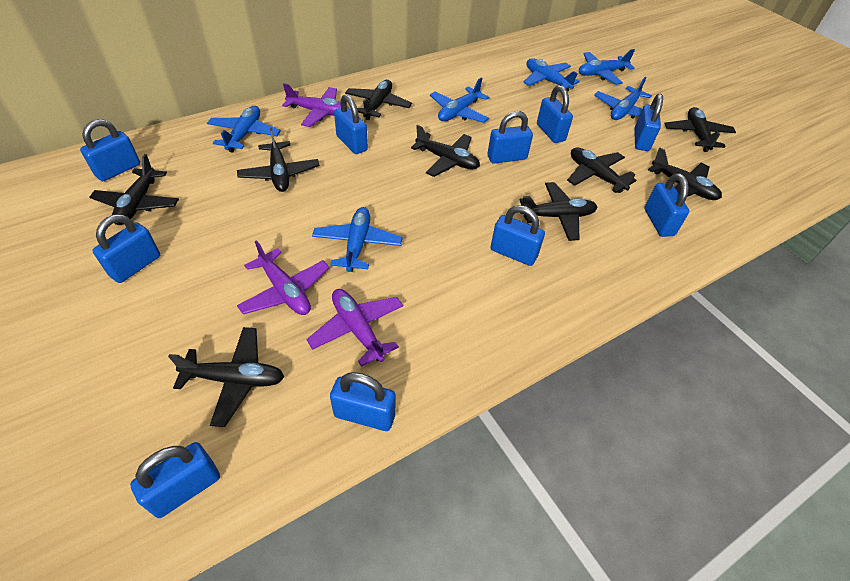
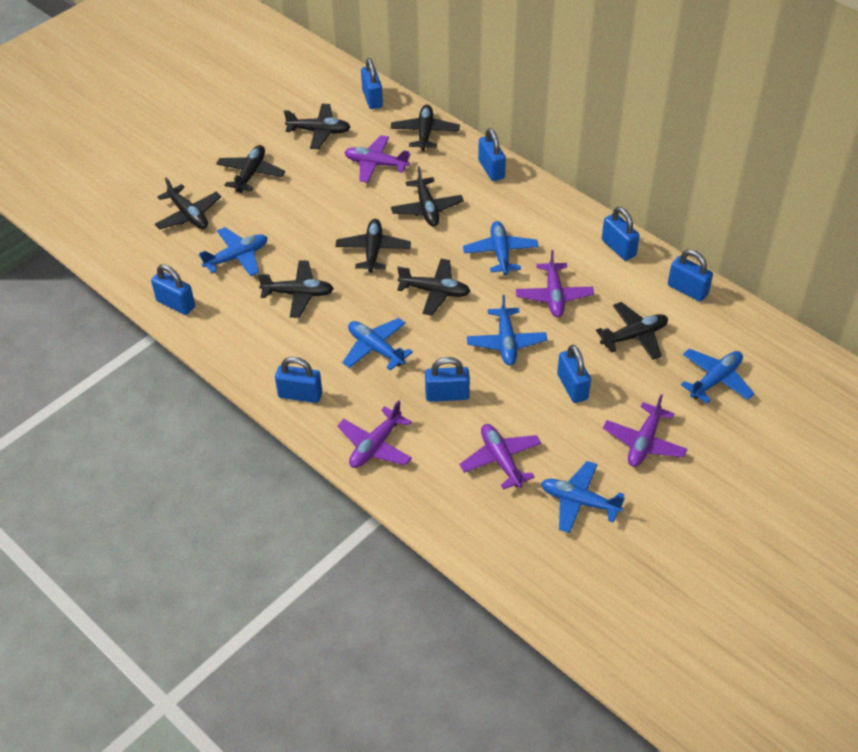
blue padlock: 10 -> 8
purple plane: 3 -> 5

